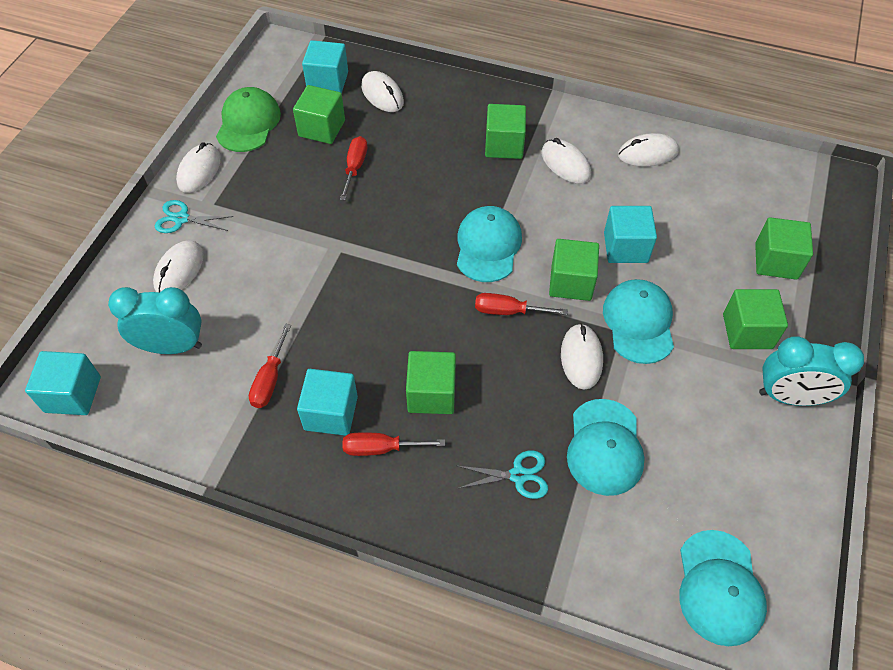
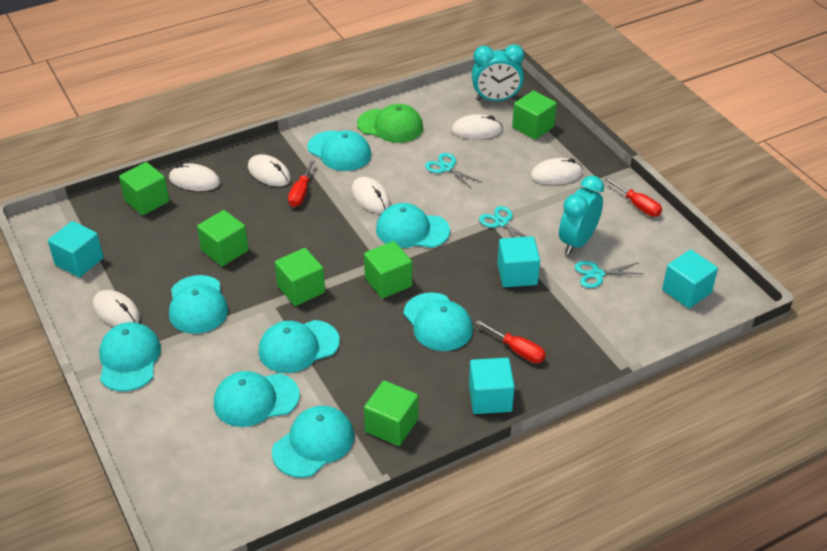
red screwdriver: 4 -> 3
turquoise cap: 4 -> 8
turquoise scissors: 2 -> 3

